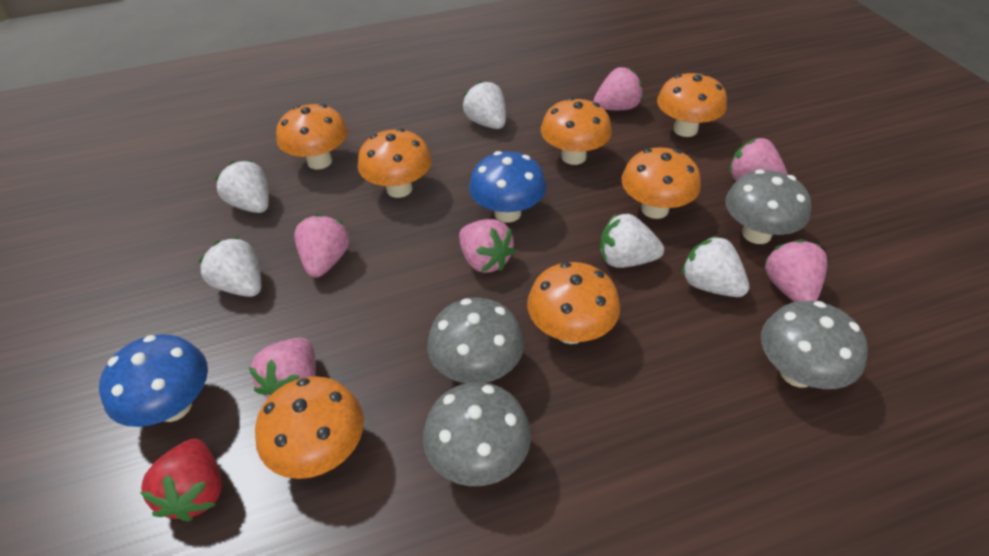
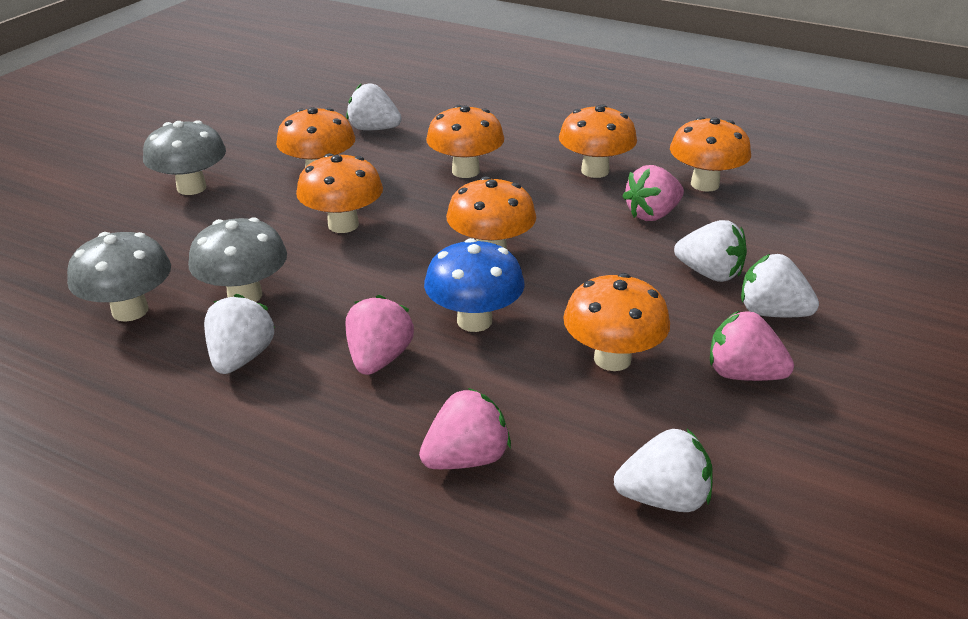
blue mushroom: 2 -> 1
grey mushroom: 4 -> 3
pink strawberry: 6 -> 4
red strawberry: 1 -> 0

